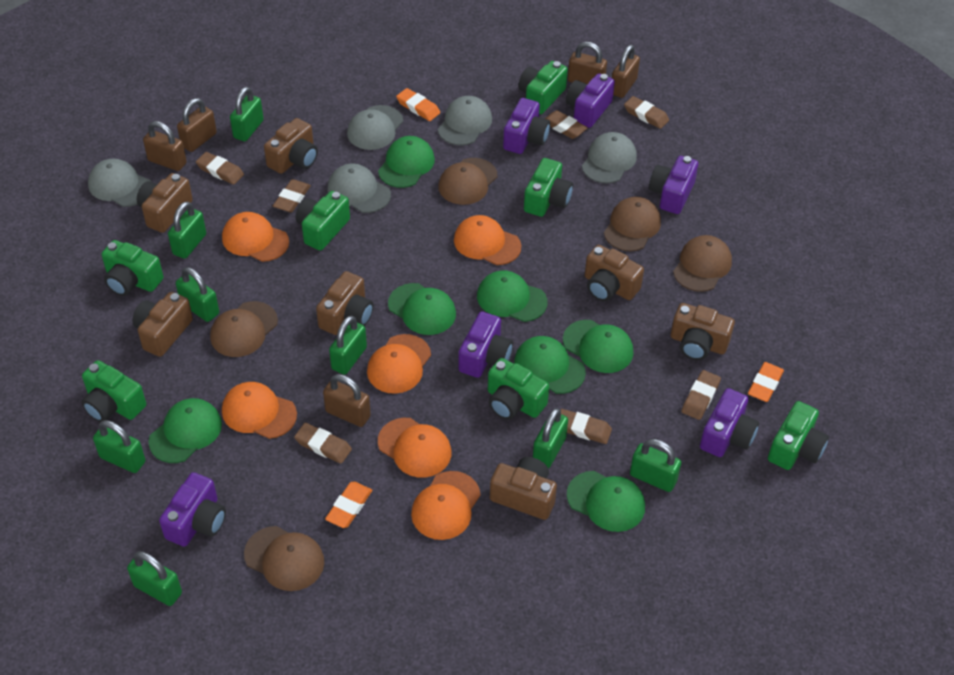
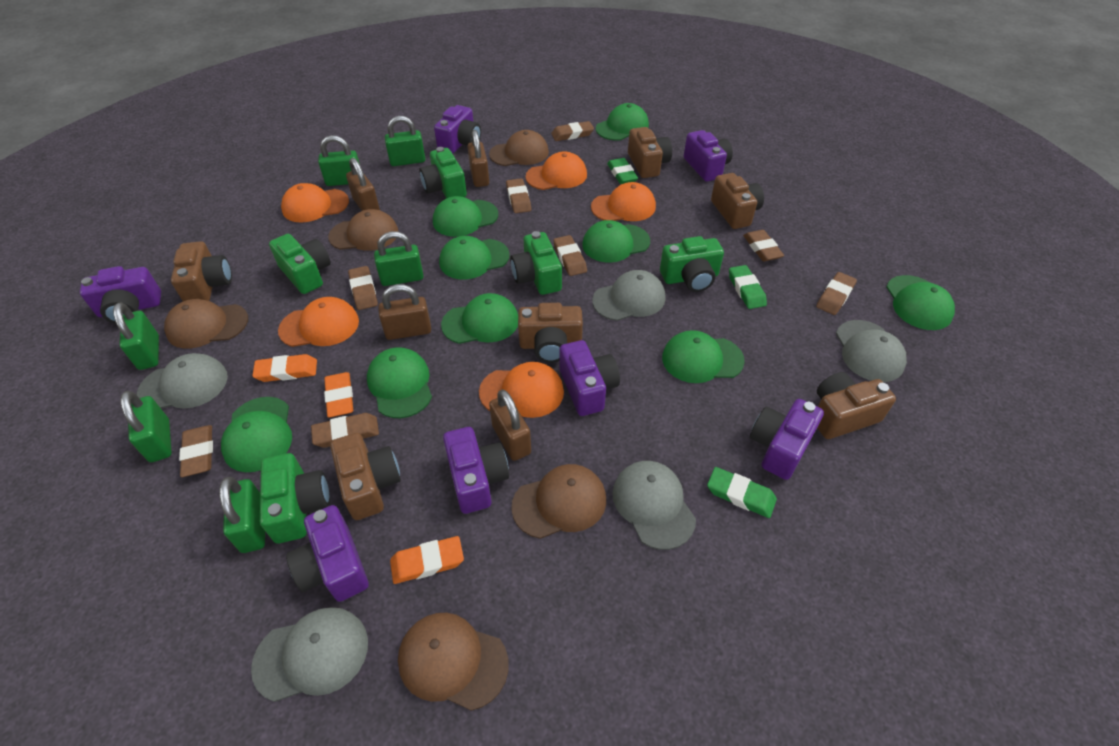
brown camera: 7 -> 6
brown eraser: 7 -> 8
brown padlock: 5 -> 4
green camera: 7 -> 5
green cap: 7 -> 9
green eraser: 0 -> 3
green padlock: 8 -> 6
orange cap: 6 -> 5
purple camera: 6 -> 7

